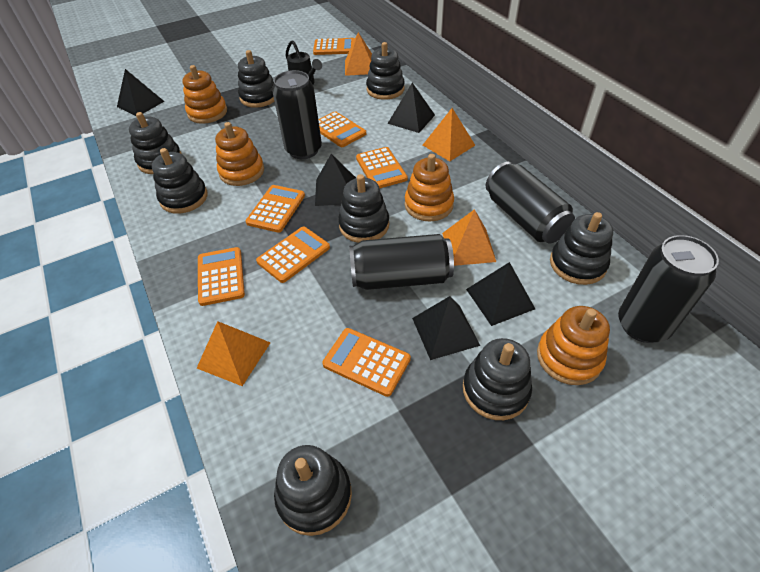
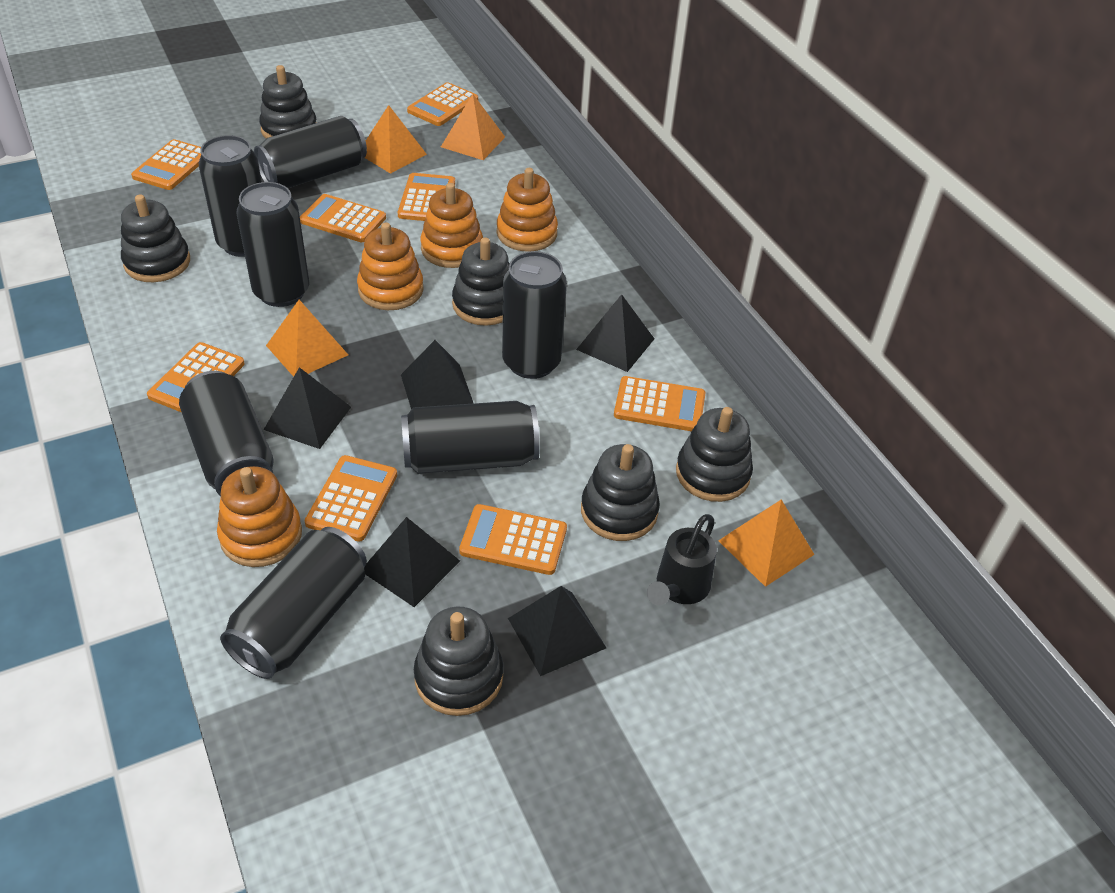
black can: 4 -> 7
black stacking toy: 8 -> 6
orange calculator: 7 -> 8

